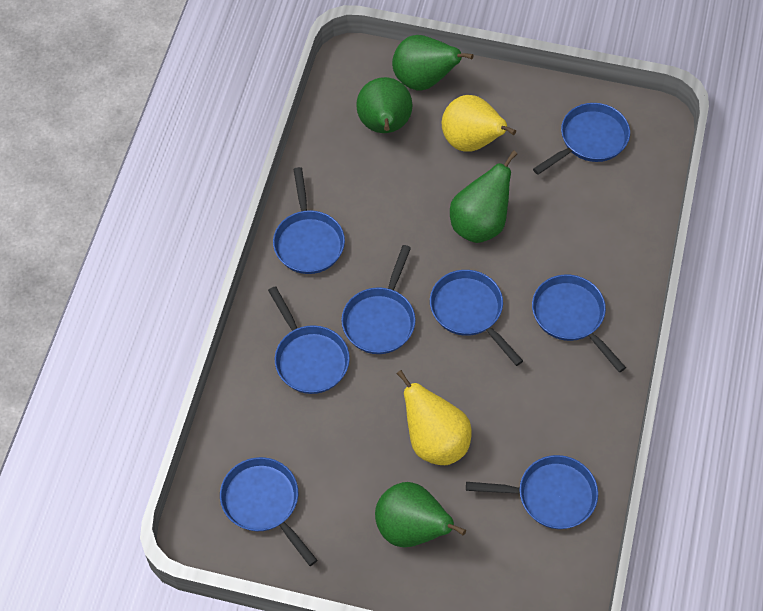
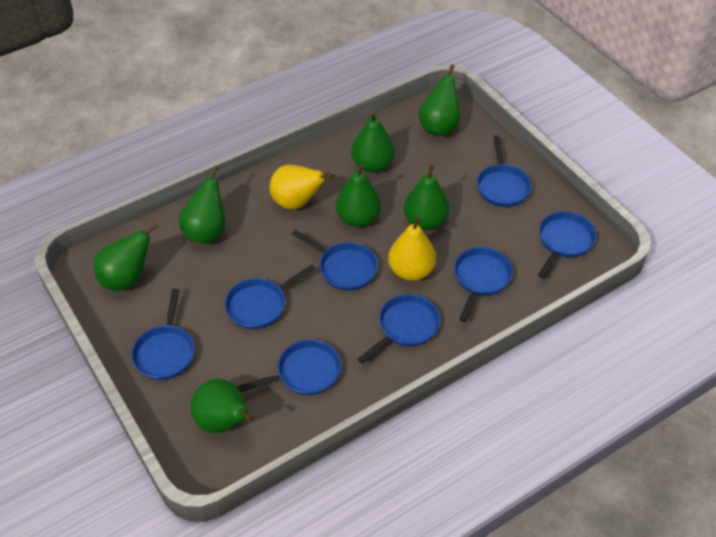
green pear: 4 -> 7

